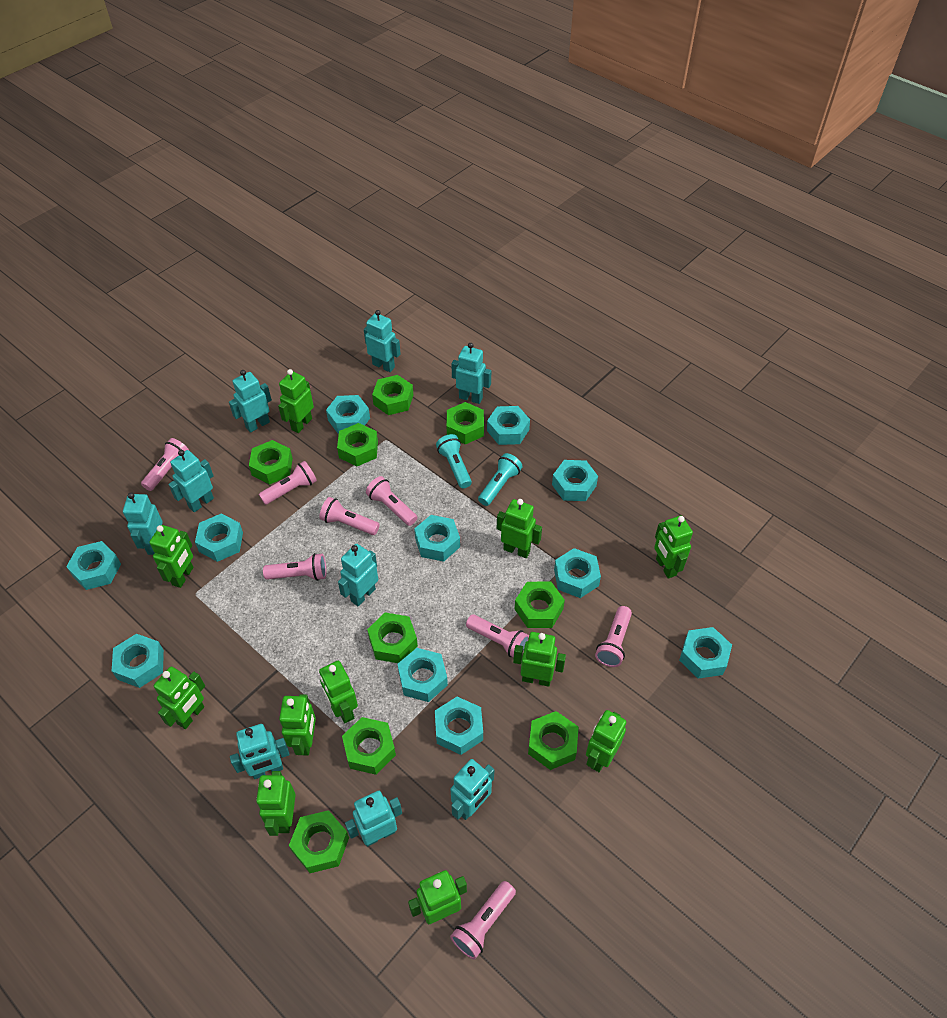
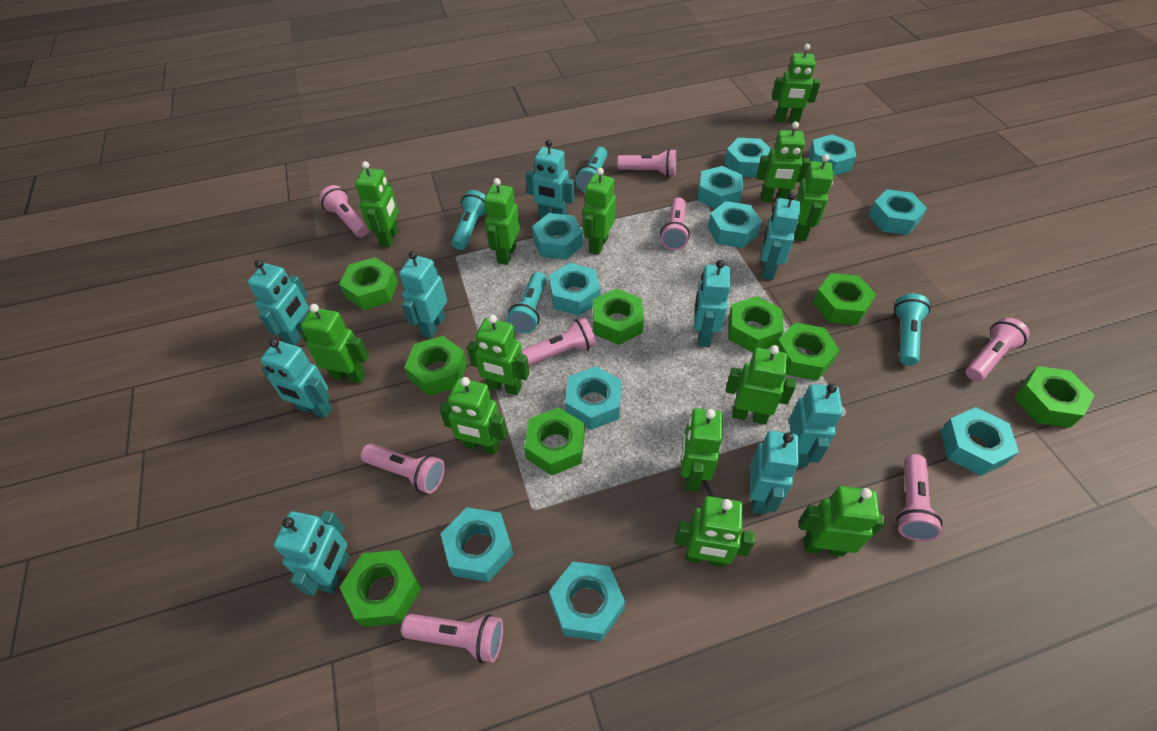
green robot: 11 -> 13
turquoise flashlight: 2 -> 4

